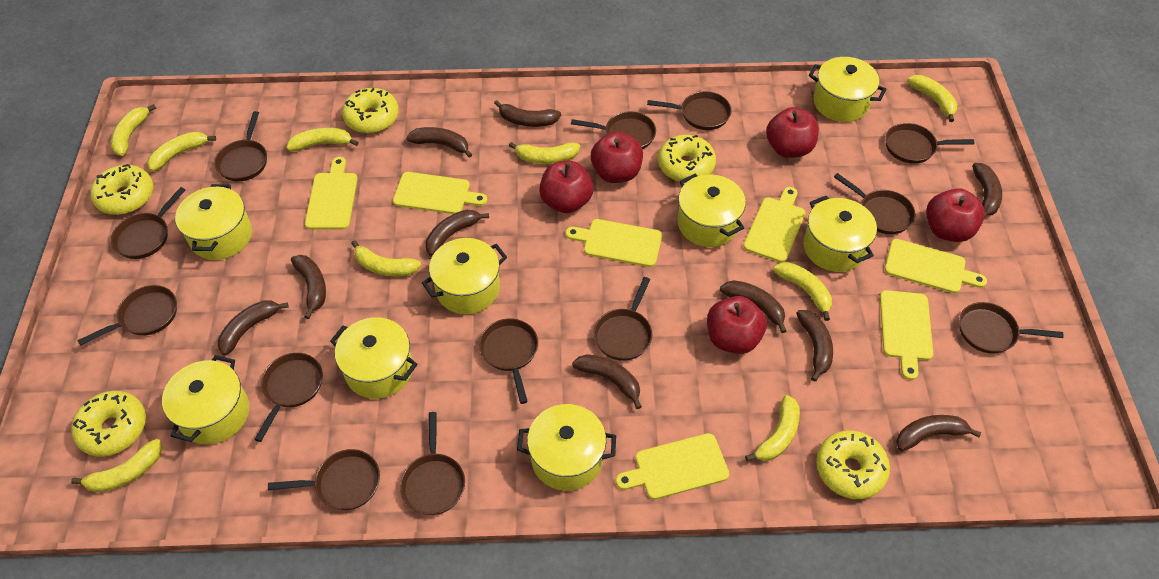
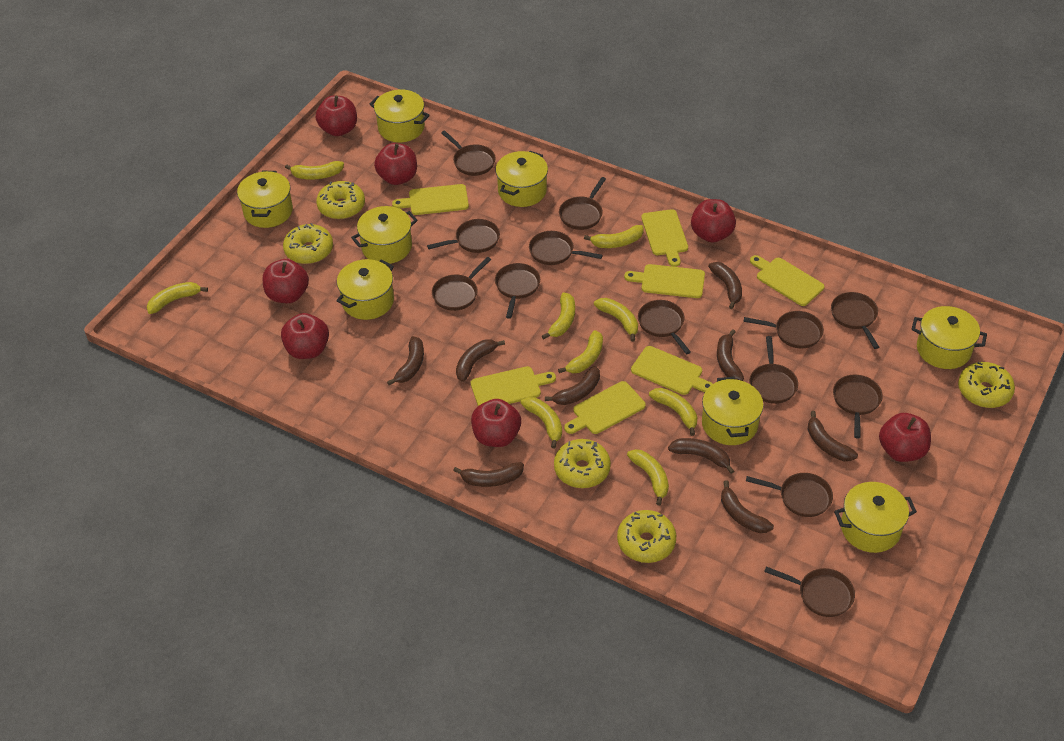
brown banana: 10 -> 9
red apple: 5 -> 7

